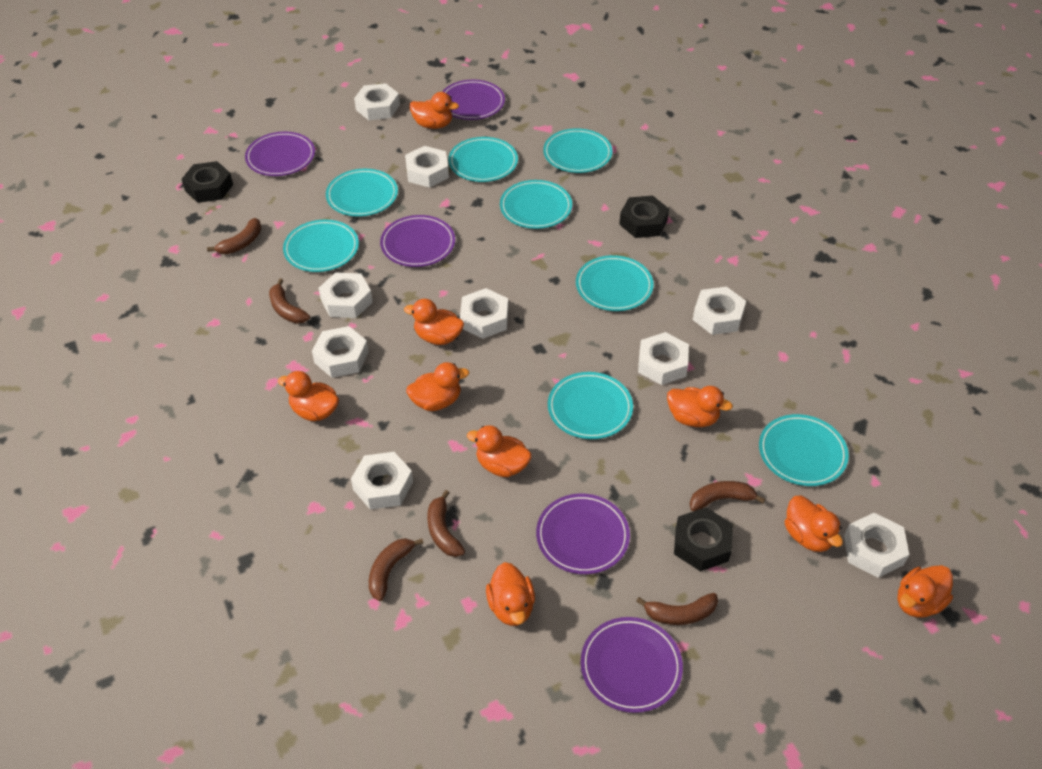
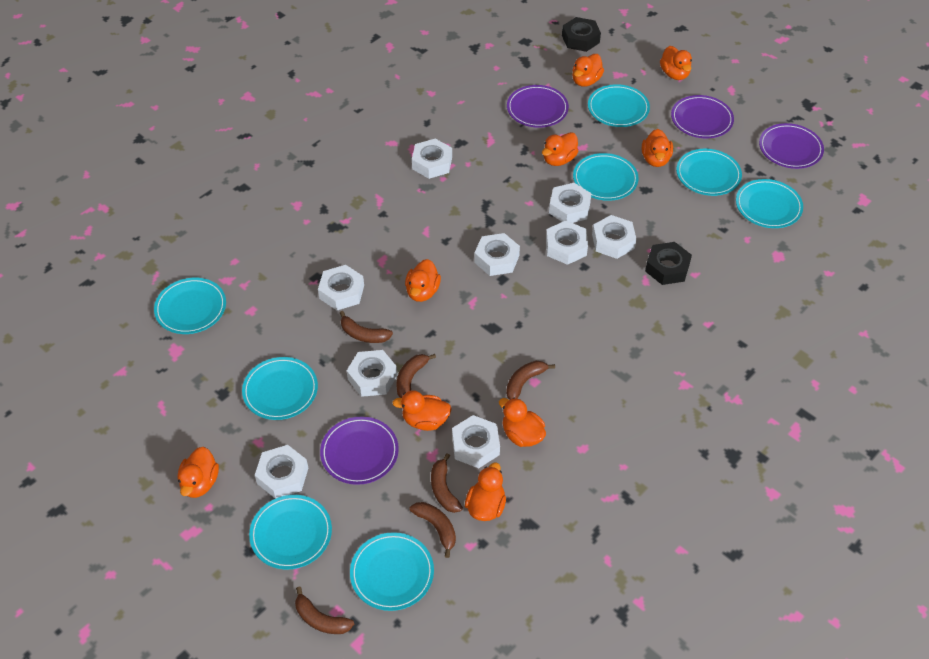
black nut: 3 -> 2
purple plate: 5 -> 4

